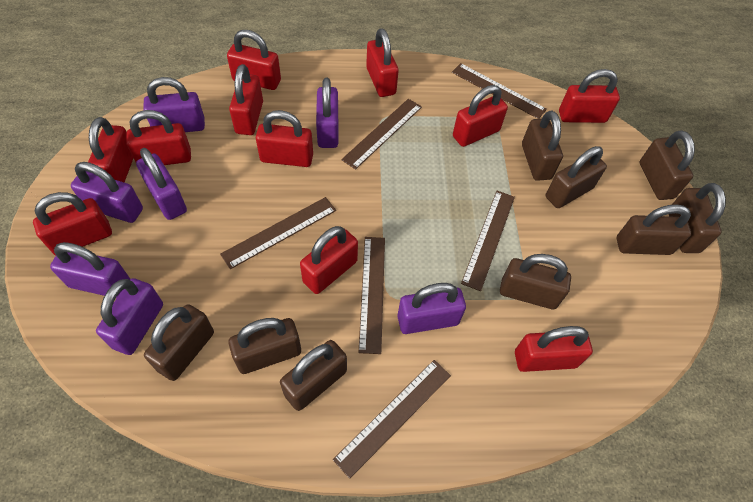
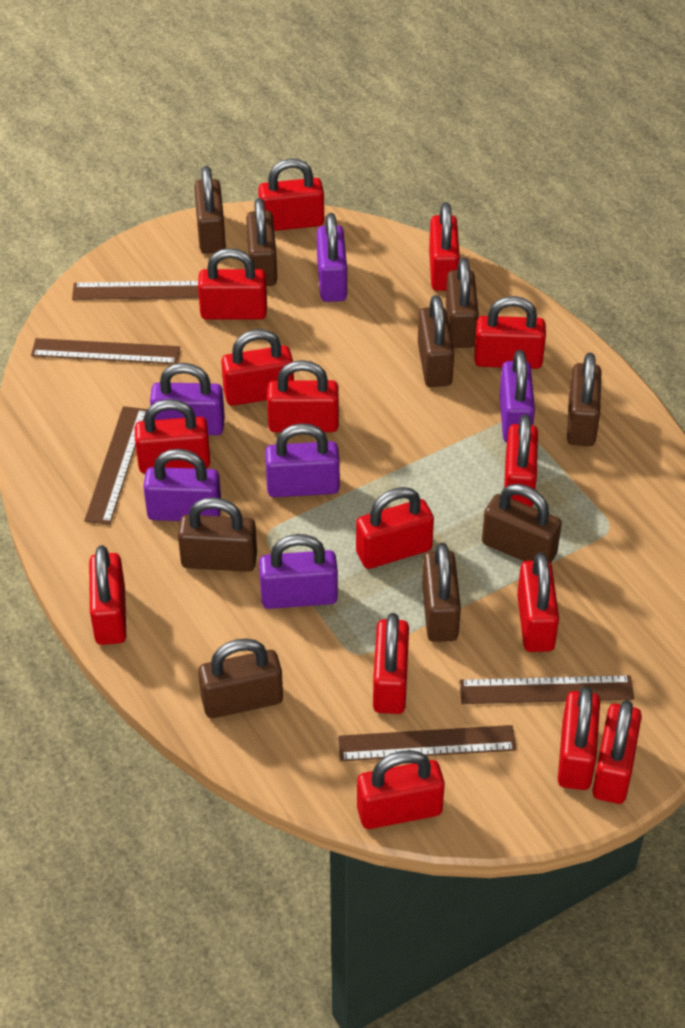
brown ruler: 6 -> 5
purple padlock: 7 -> 6
red padlock: 11 -> 15

